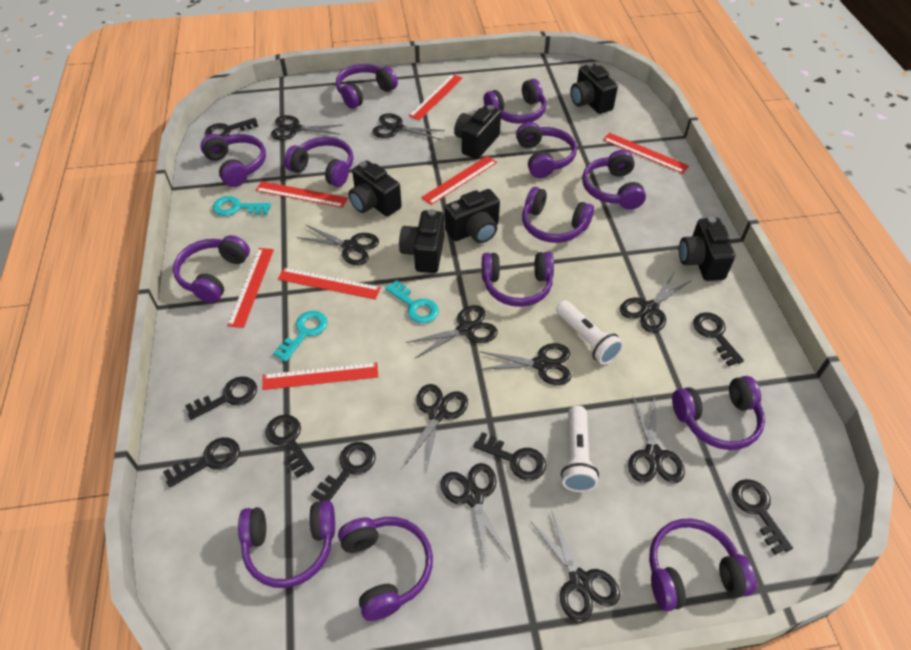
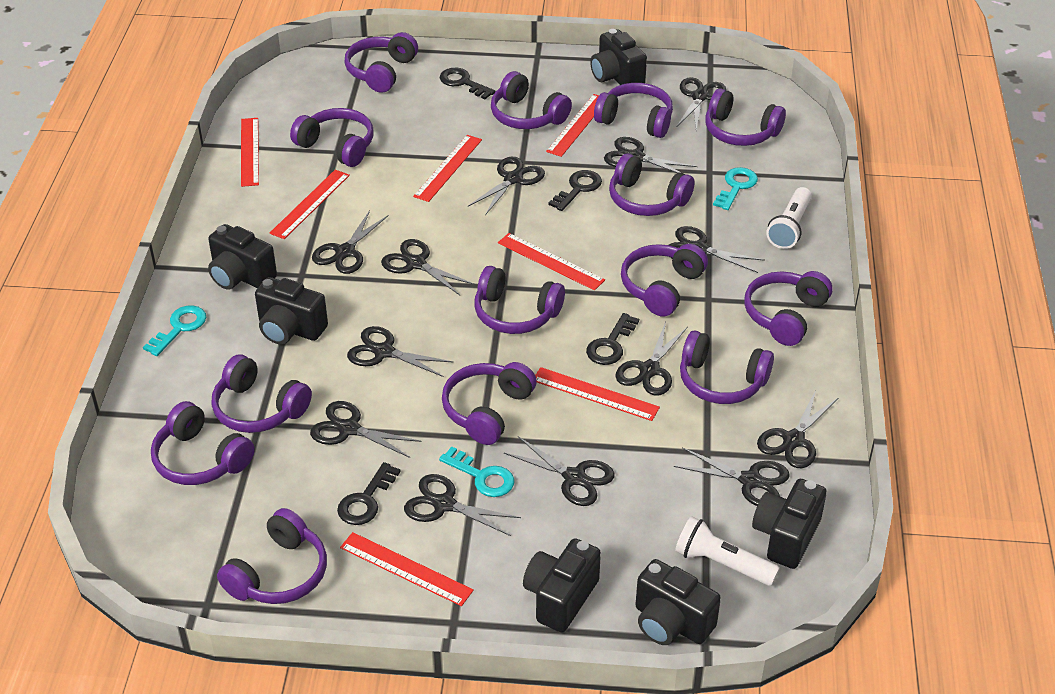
black key: 8 -> 4
black scissors: 10 -> 13
purple headphones: 13 -> 14

